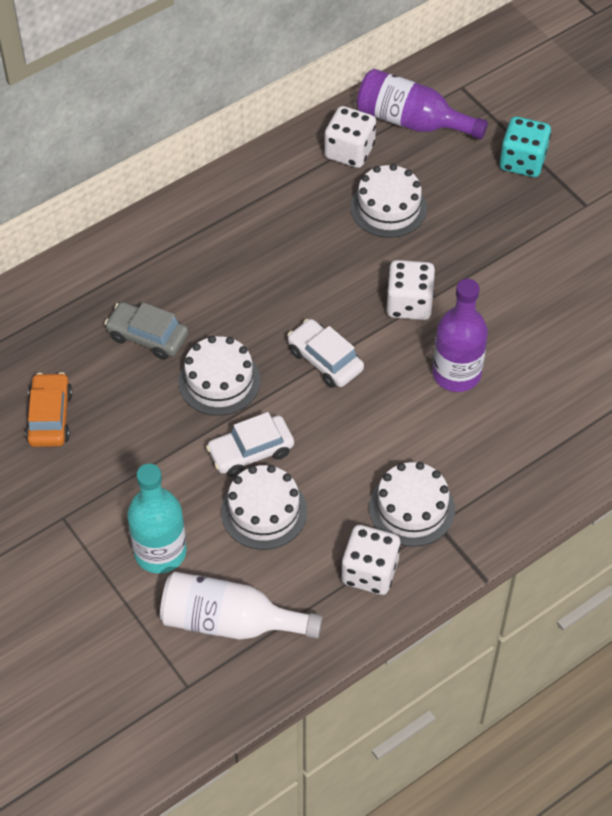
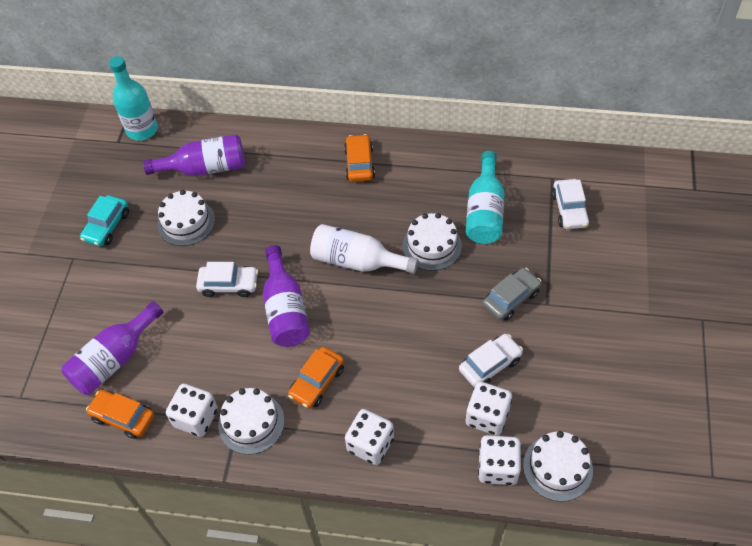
orange car: 1 -> 3
purple bottle: 2 -> 3
turquoise bottle: 1 -> 2
turquoise car: 0 -> 1
turquoise dice: 1 -> 0
white car: 2 -> 3
white dice: 3 -> 4

